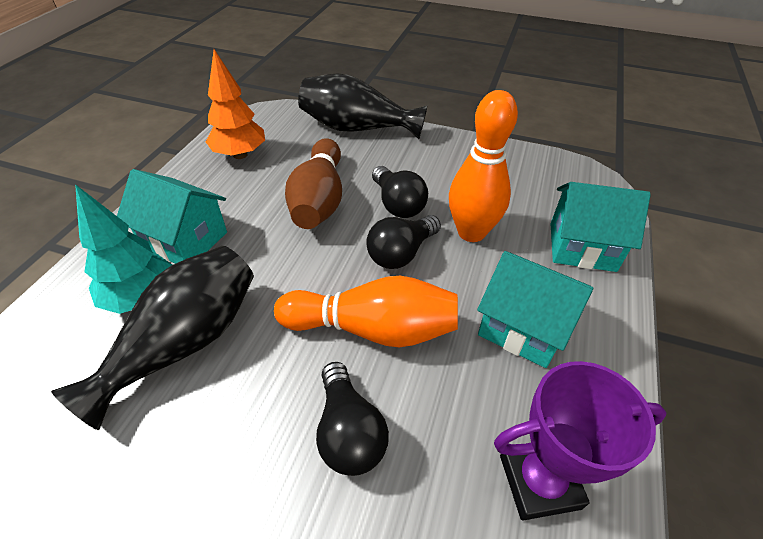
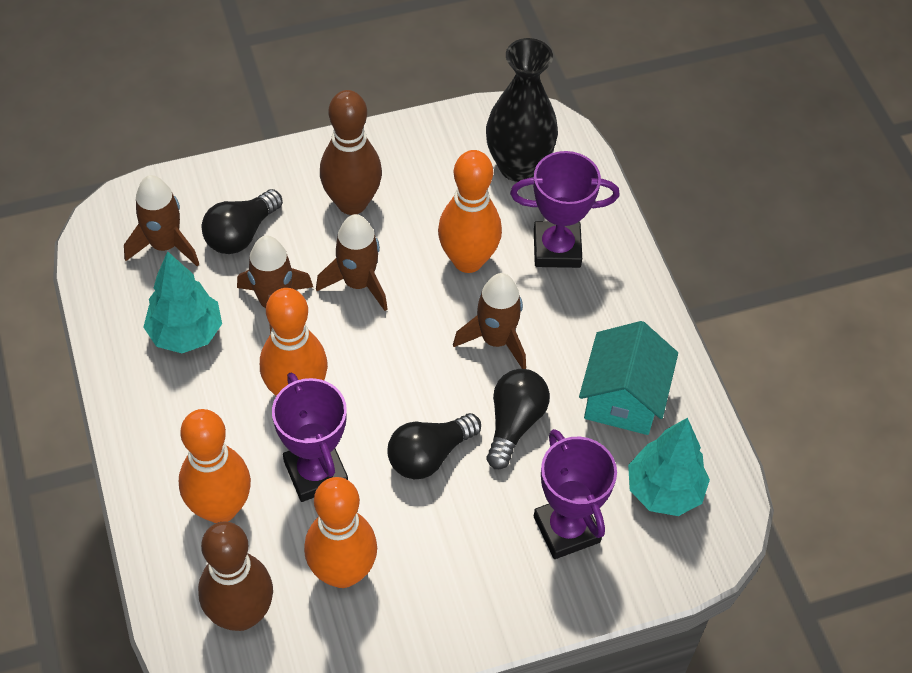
black vase: 2 -> 1
brown bowling pin: 1 -> 2
brown rocket: 0 -> 4
orange bowling pin: 2 -> 4
orange tree: 1 -> 0
purple trophy: 1 -> 3
turquoise house: 3 -> 1
turquoise tree: 1 -> 2

